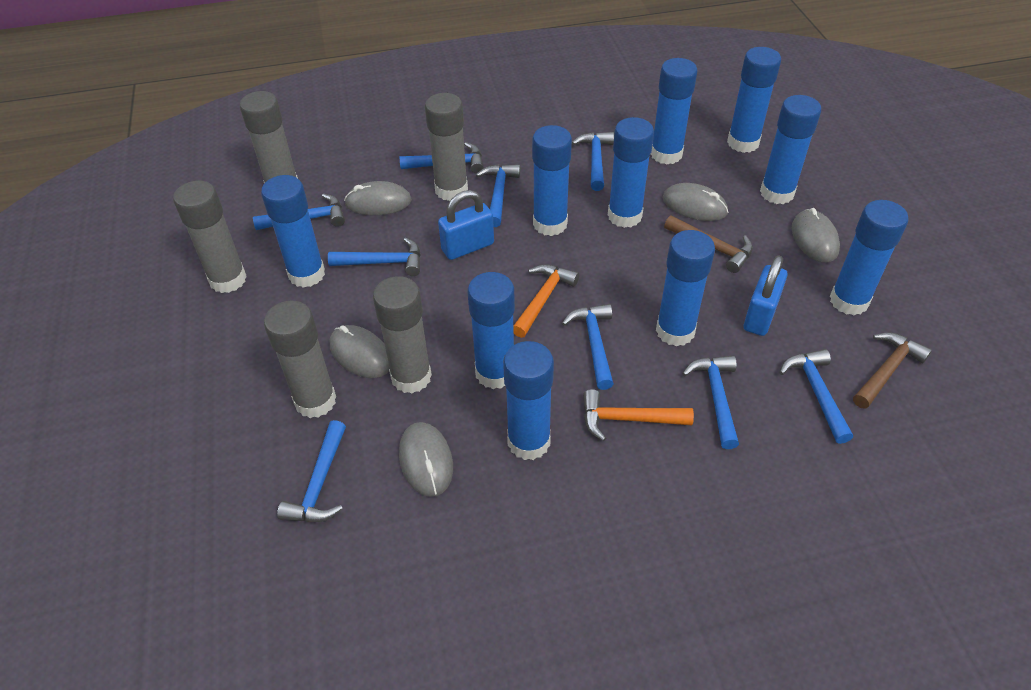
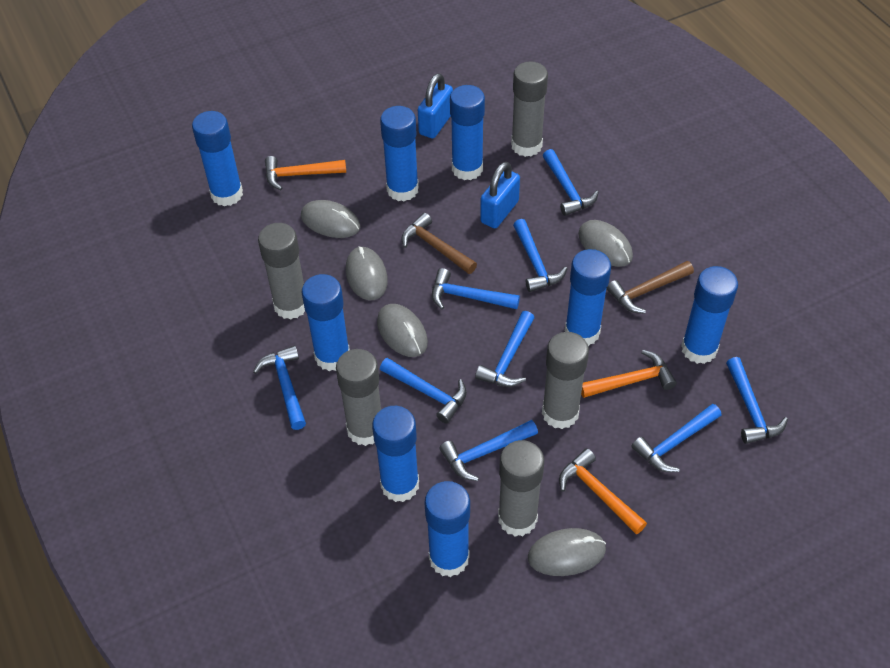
blue glue stick: 10 -> 8
orange hammer: 2 -> 3

